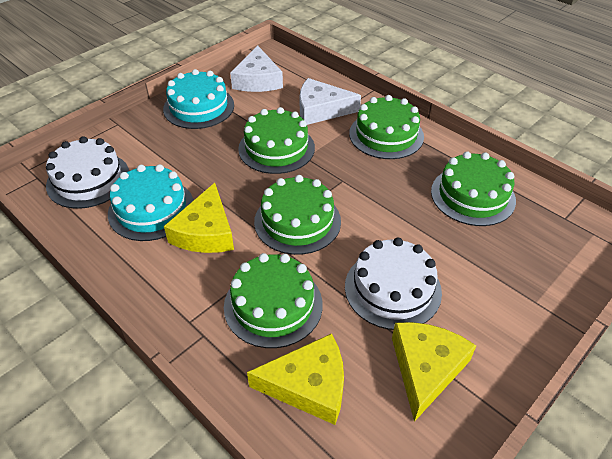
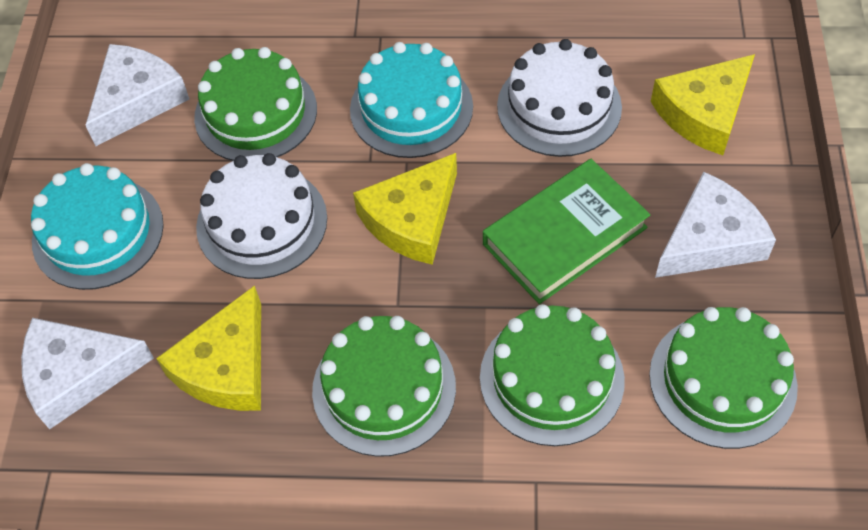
green book: 0 -> 1
green cake: 5 -> 4
white cheese: 2 -> 3

